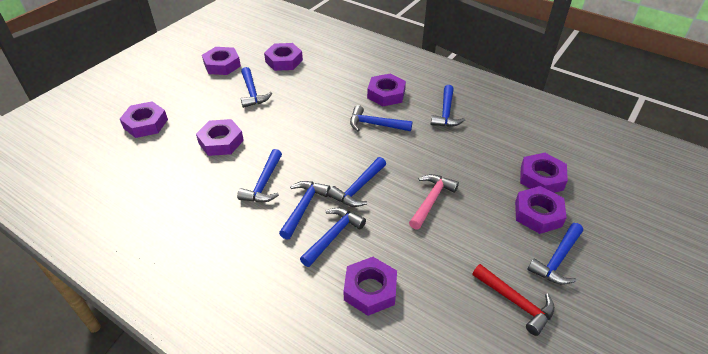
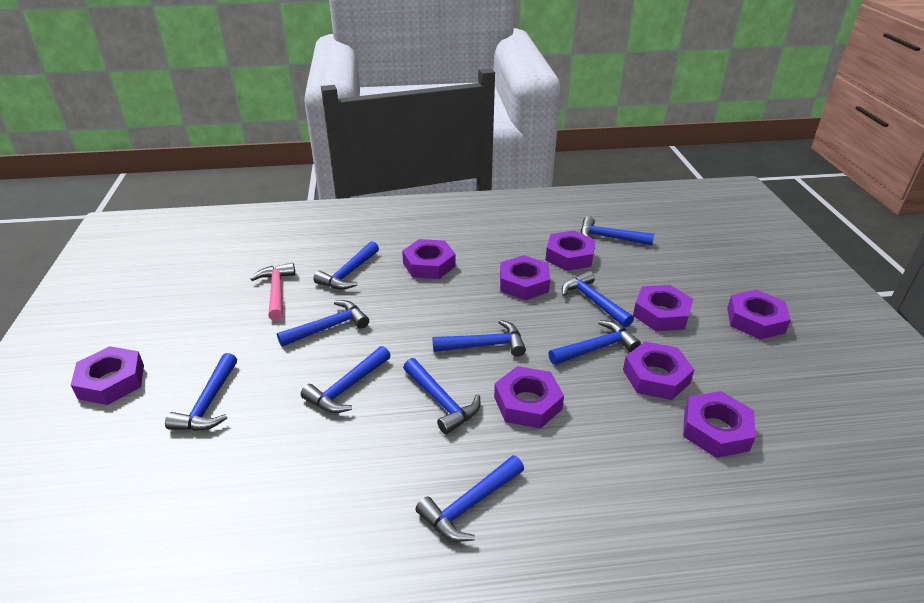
blue hammer: 8 -> 10
purple nut: 8 -> 9
red hammer: 1 -> 0

